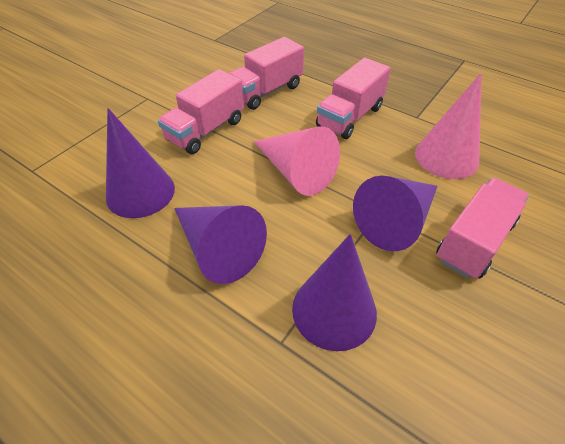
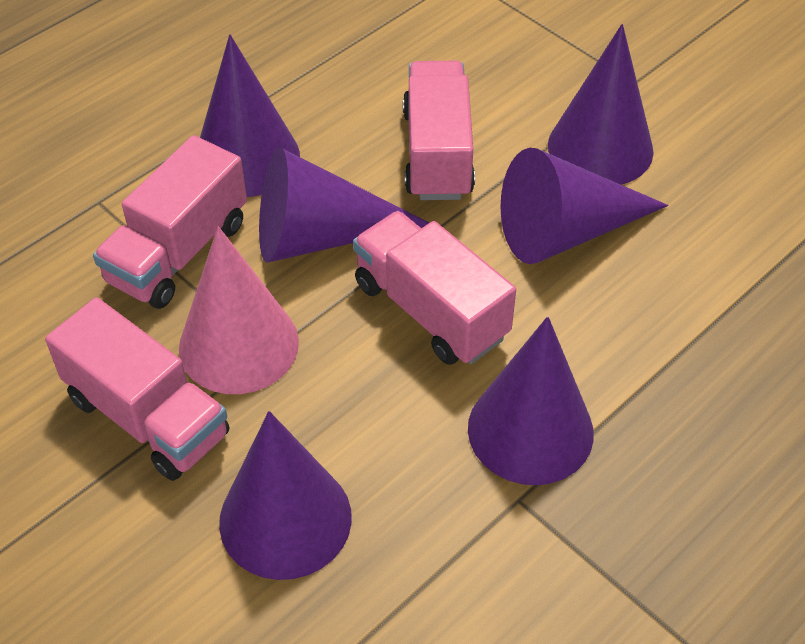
pink cone: 2 -> 1
purple cone: 4 -> 6

